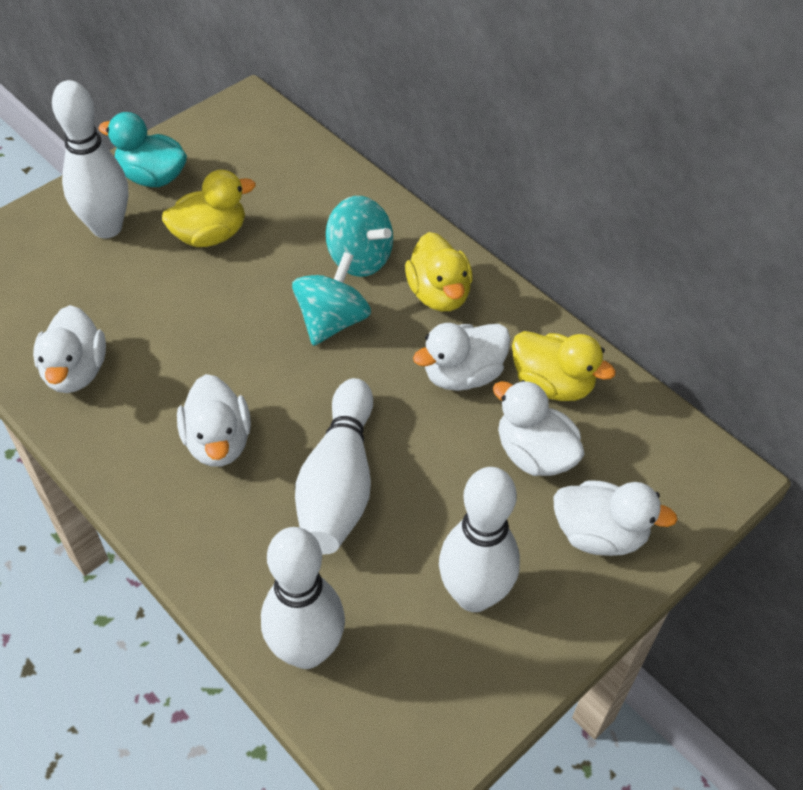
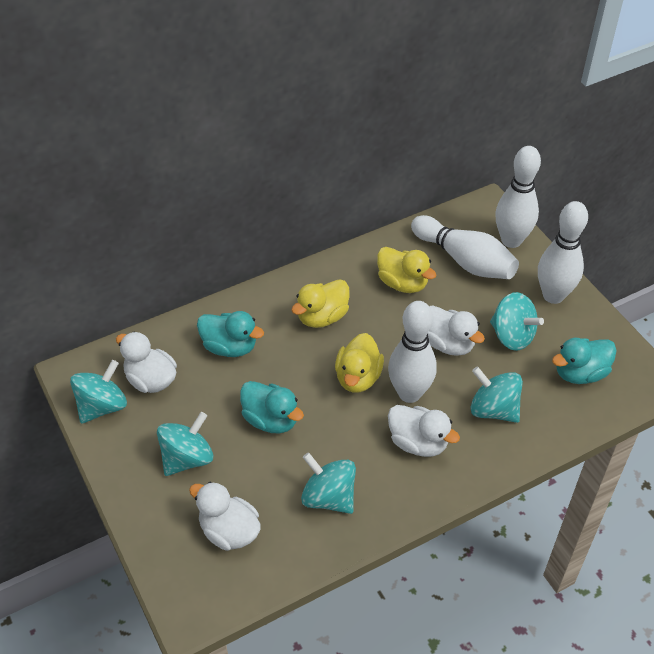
turquoise duck: 1 -> 3
turquoise spinning top: 2 -> 5
white duck: 5 -> 4

